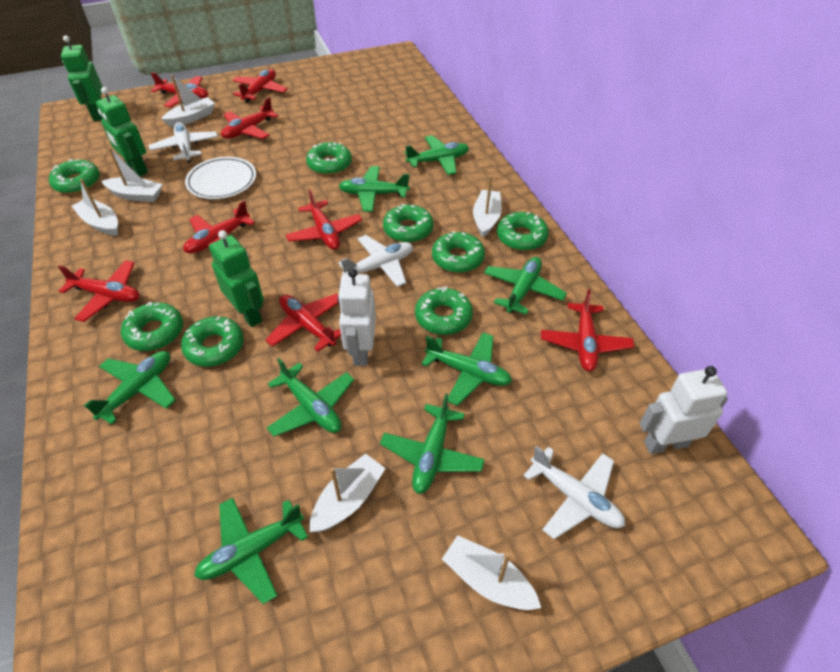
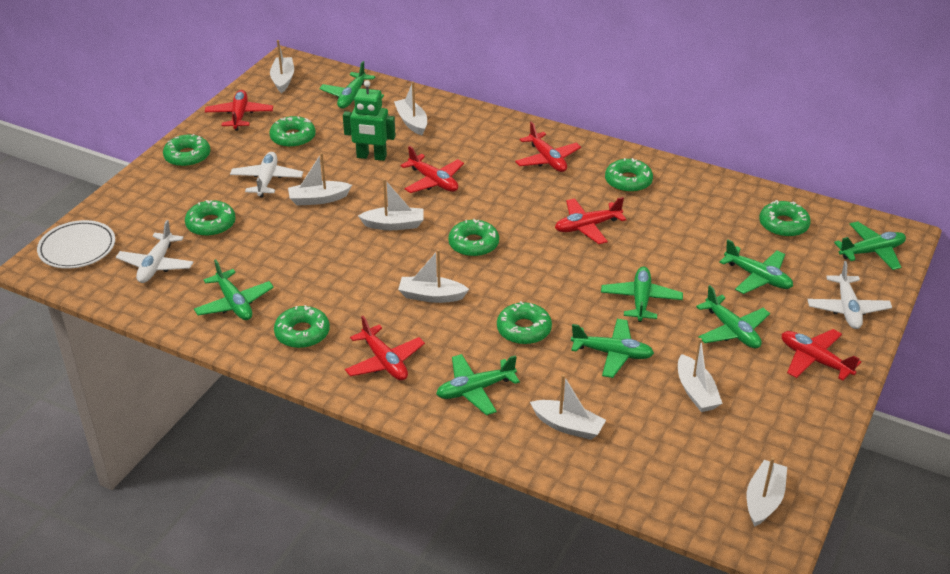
green robot: 3 -> 1
red plane: 8 -> 6
white boat: 6 -> 8
white robot: 2 -> 0

